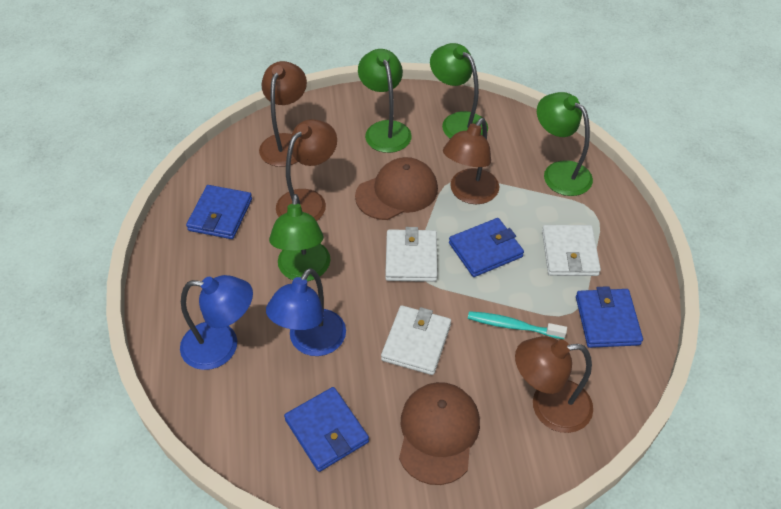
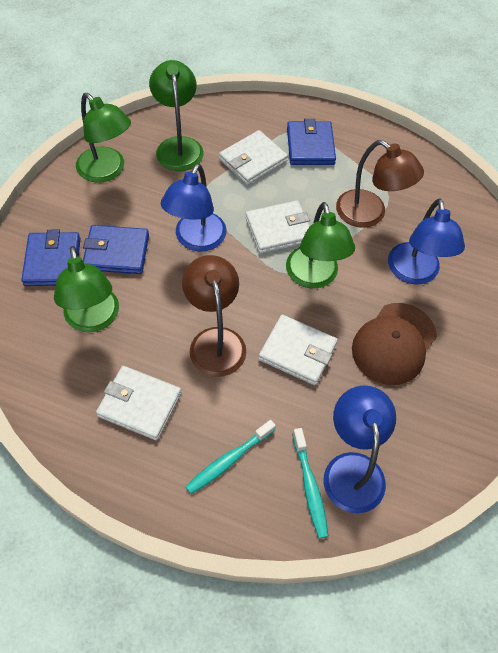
blue lamp: 2 -> 3
blue wallet: 4 -> 3
brown cap: 2 -> 1
brown lamp: 4 -> 2
turquoise toothbrush: 1 -> 2
white wallet: 3 -> 4

